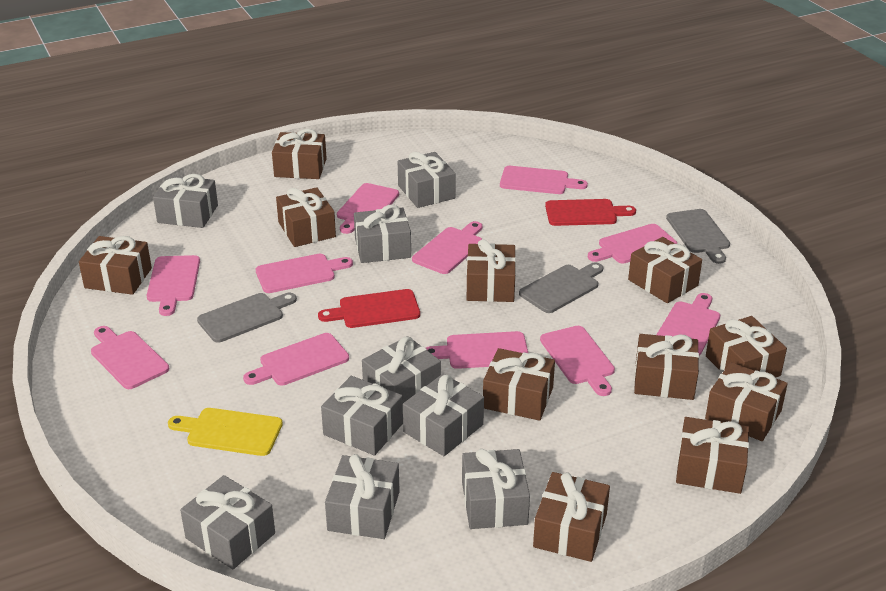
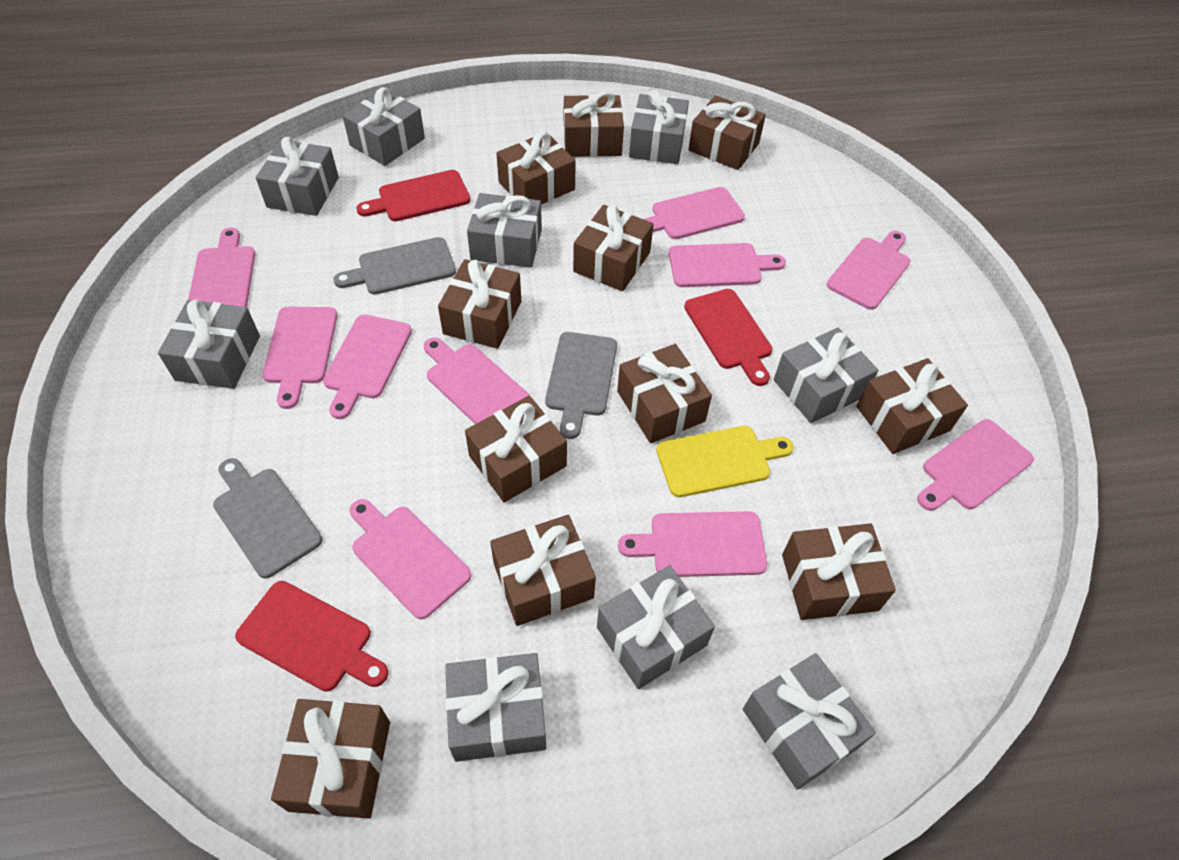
pink cutting board: 11 -> 10
red cutting board: 2 -> 3

